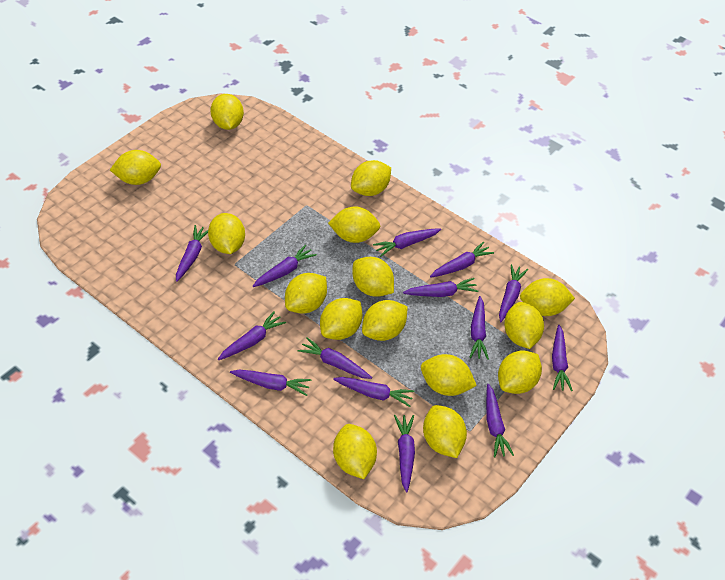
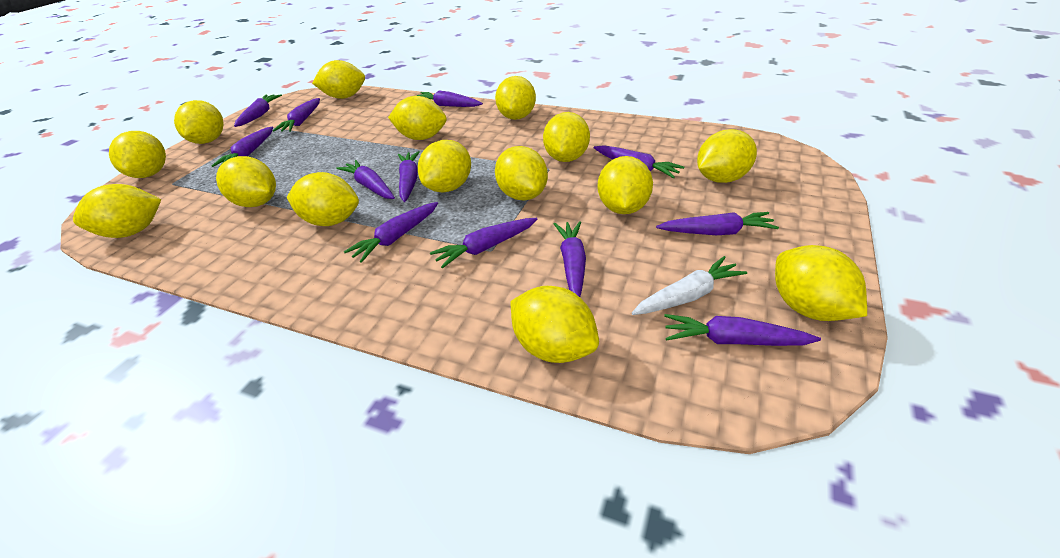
purple carrot: 14 -> 12
white carrot: 0 -> 1

